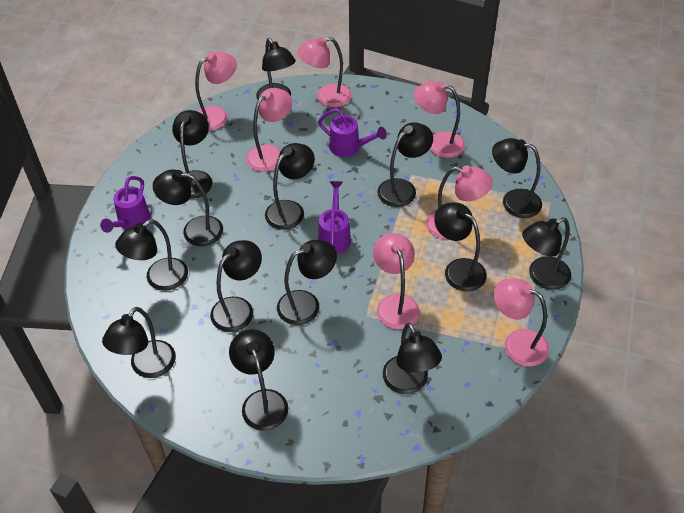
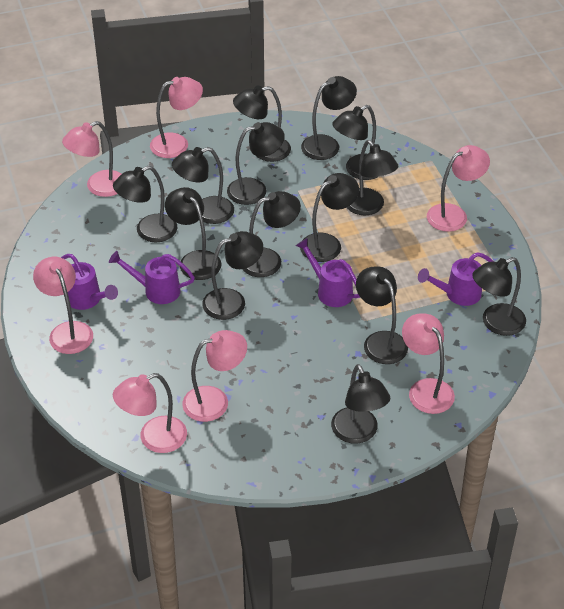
purple watering can: 3 -> 4

